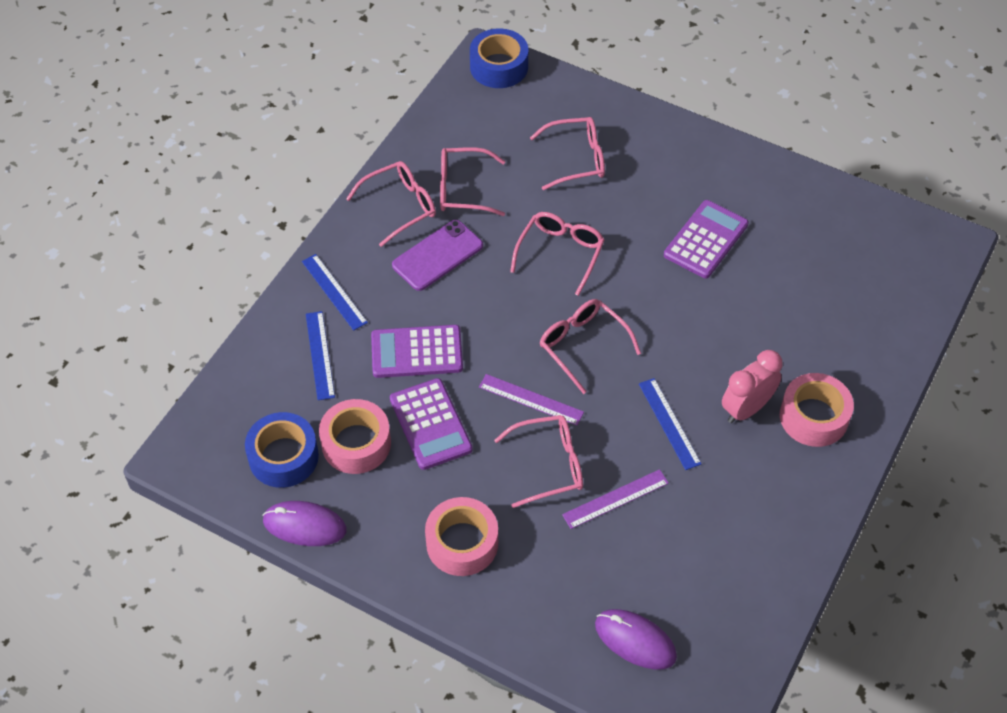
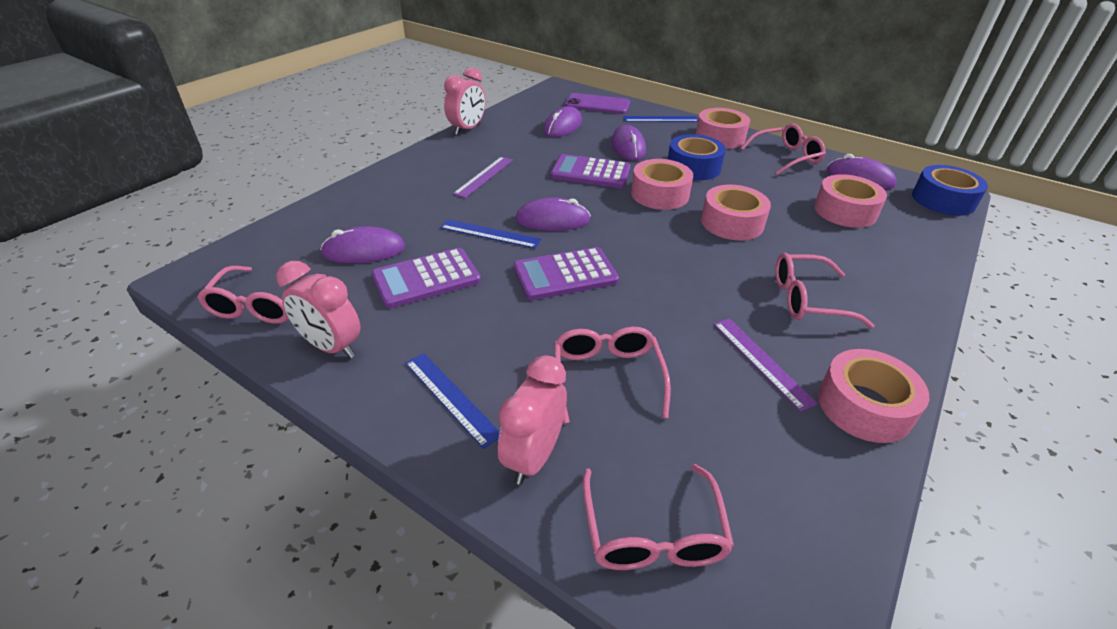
pink clock: 1 -> 3
pink glasses: 6 -> 5
pink tape: 3 -> 5
purple mouse: 2 -> 5

